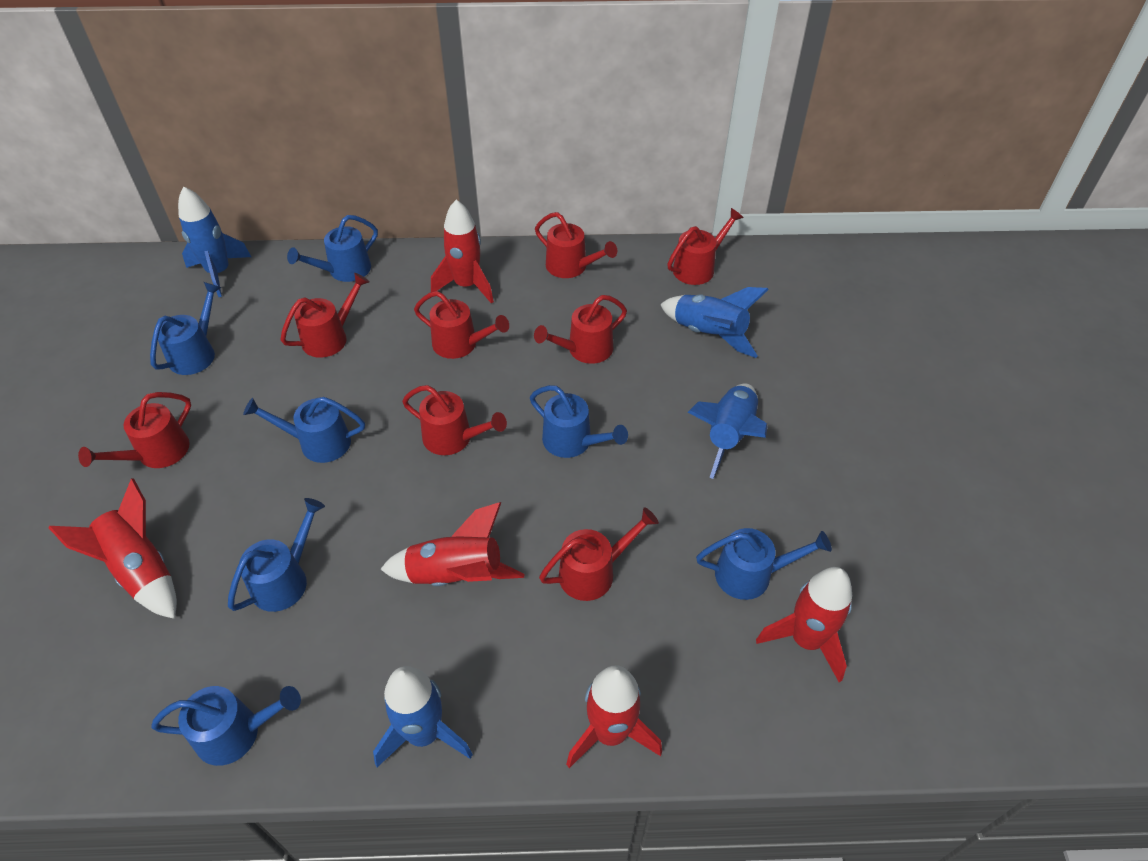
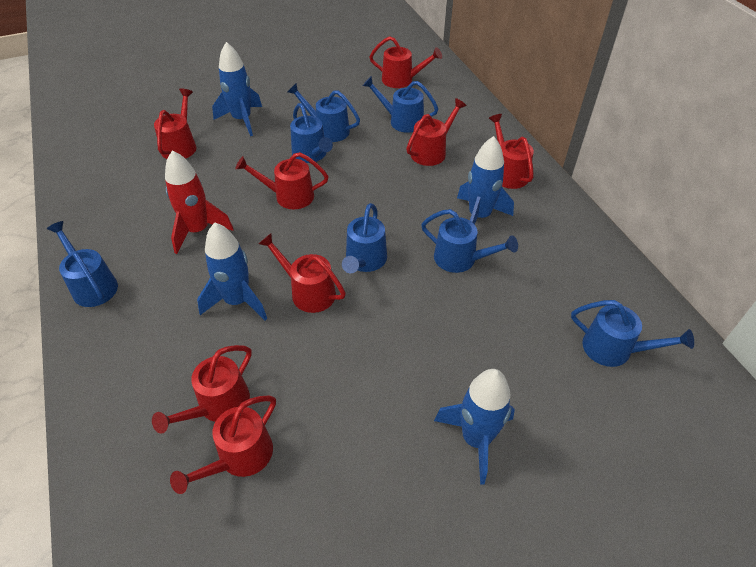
red rocket: 5 -> 1

